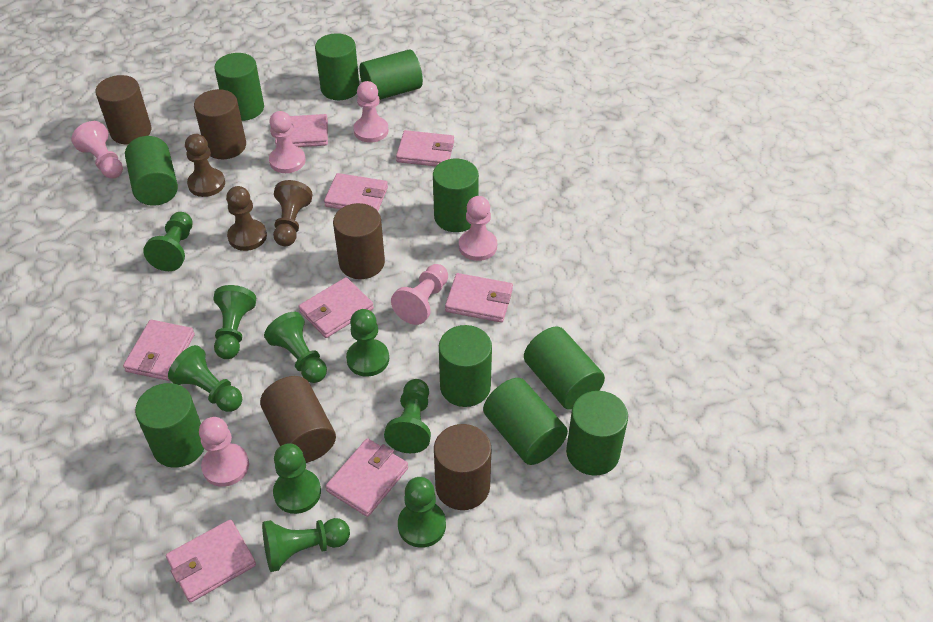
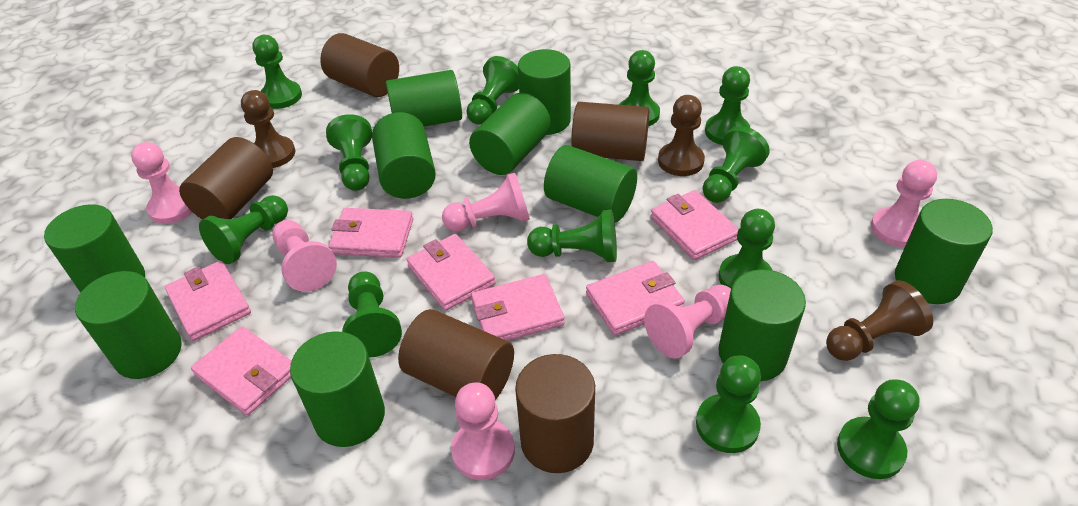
green pawn: 9 -> 12
pink wallet: 8 -> 7

